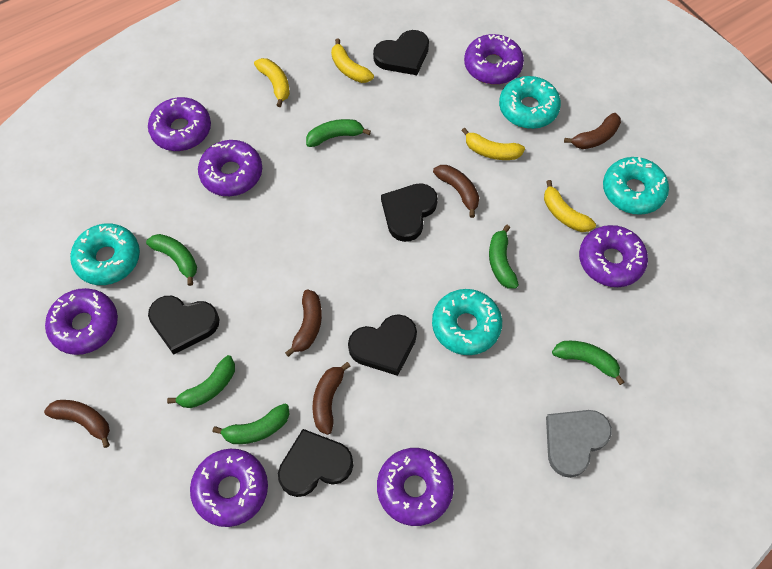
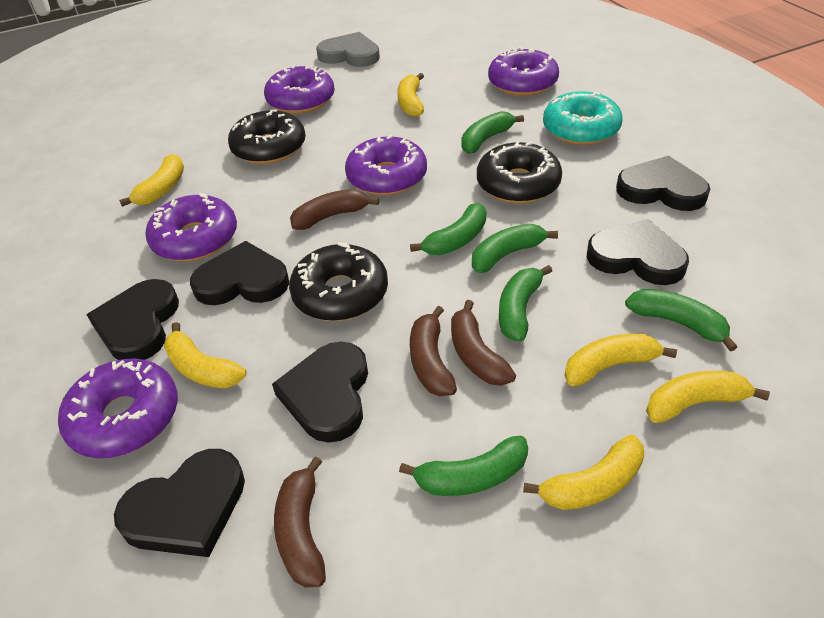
black donut: 0 -> 3
black heart: 5 -> 6
brown banana: 5 -> 4
purple donut: 7 -> 5
turquoise donut: 4 -> 1
yellow banana: 4 -> 6

